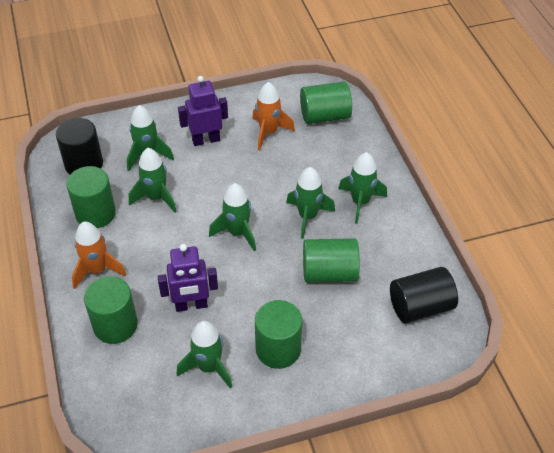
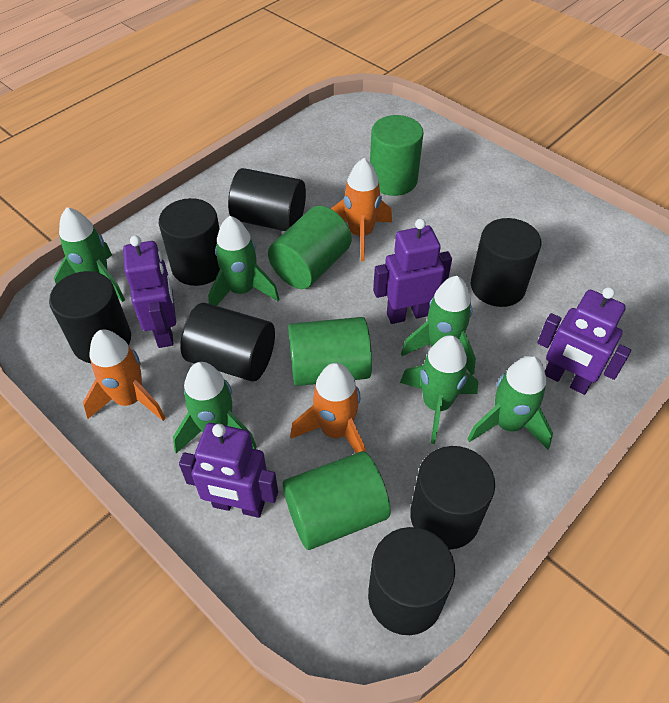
black cylinder: 2 -> 7
green cylinder: 5 -> 4
orange rocket: 2 -> 3
purple robot: 2 -> 4

